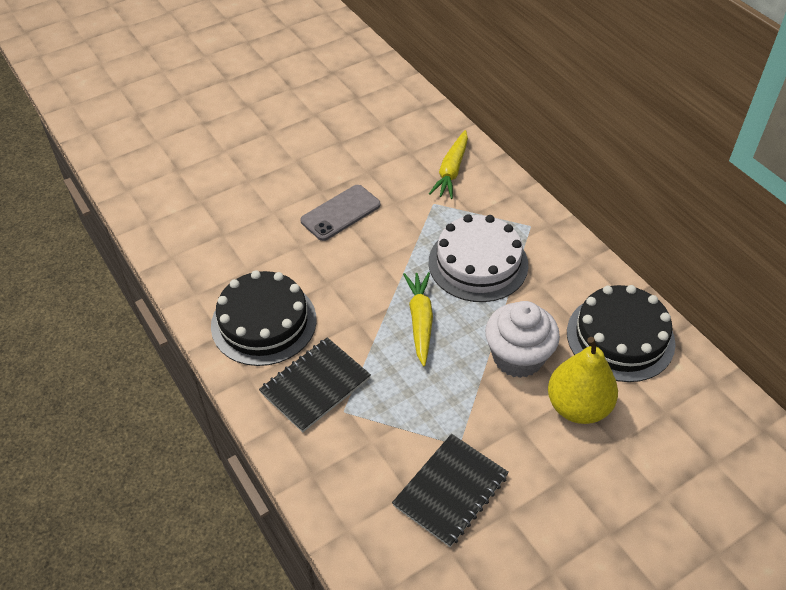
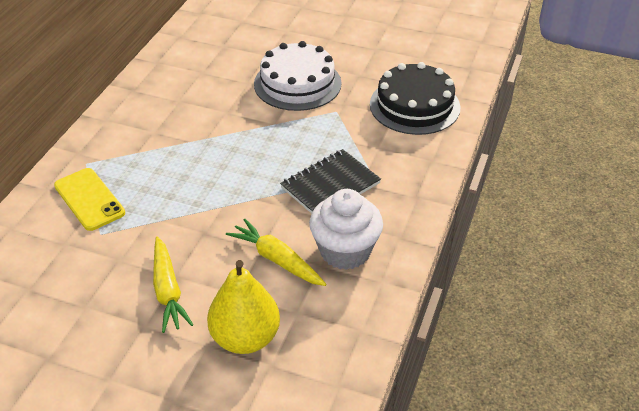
black cake: 2 -> 1
black notebook: 2 -> 1
grey phone: 1 -> 0
yellow phone: 0 -> 1

